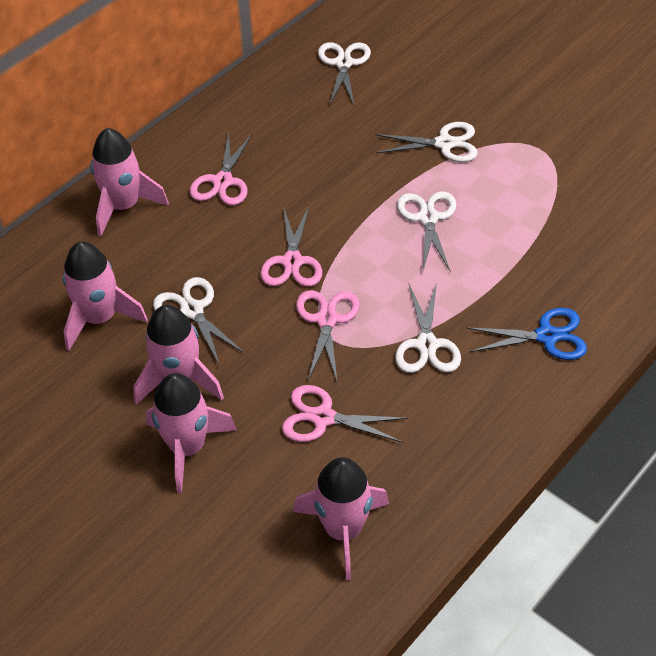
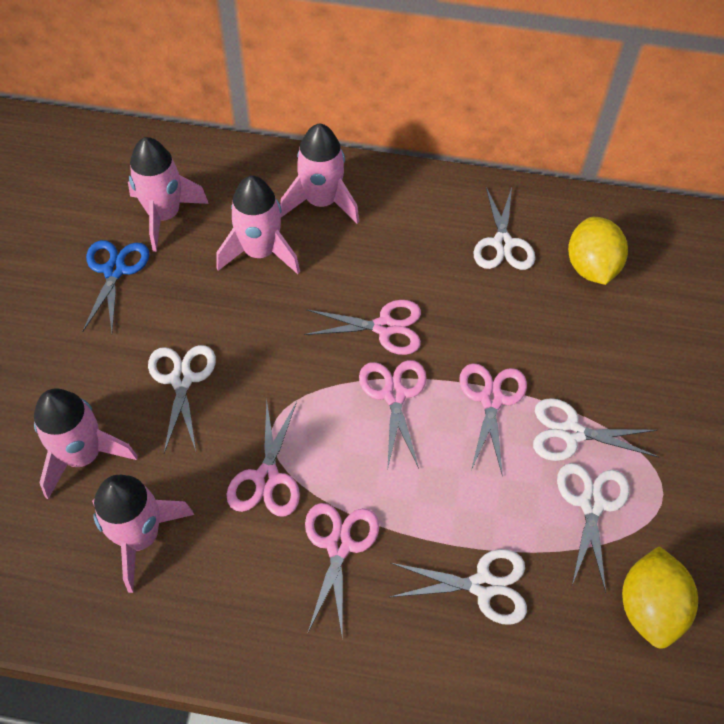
pink scissors: 4 -> 5
yellow lemon: 0 -> 2

